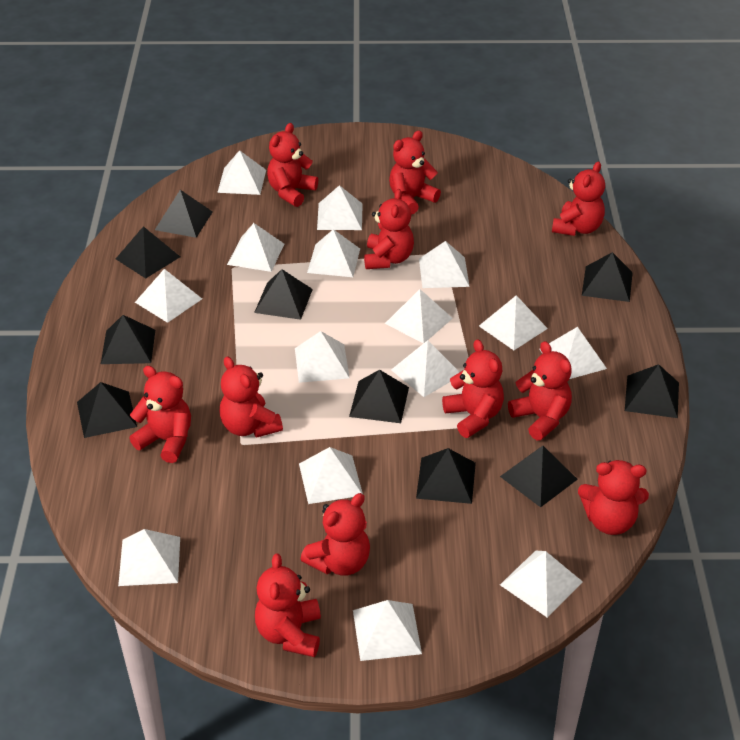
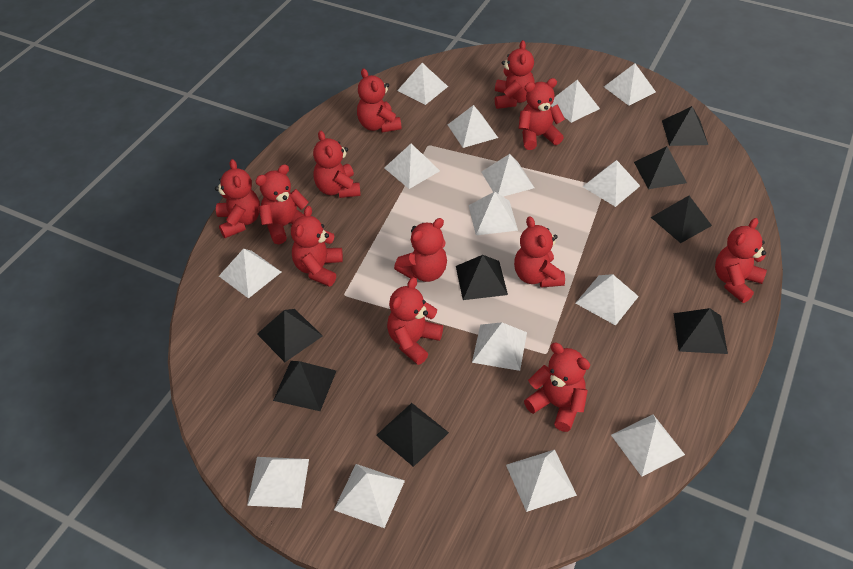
black pyramid: 10 -> 8
red teddy bear: 11 -> 12

